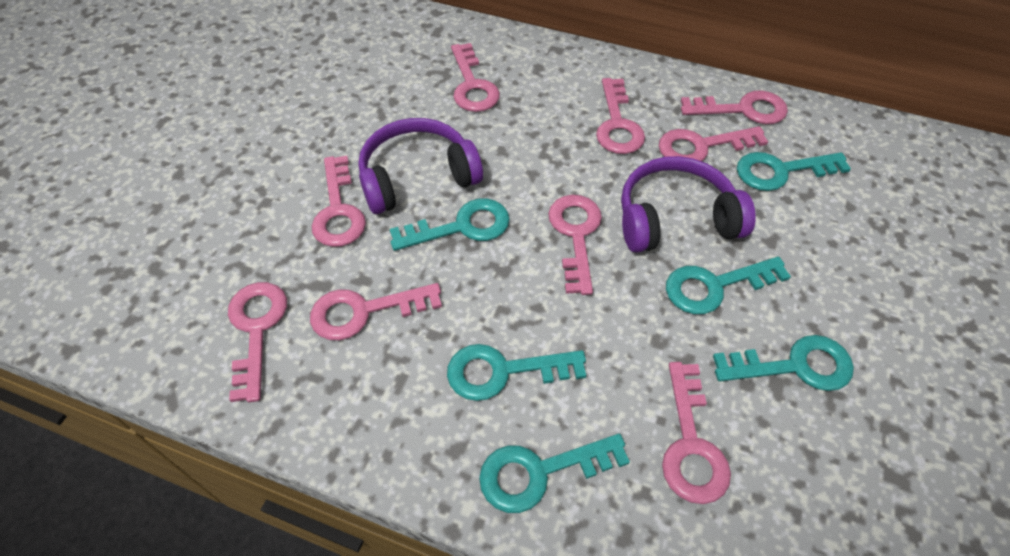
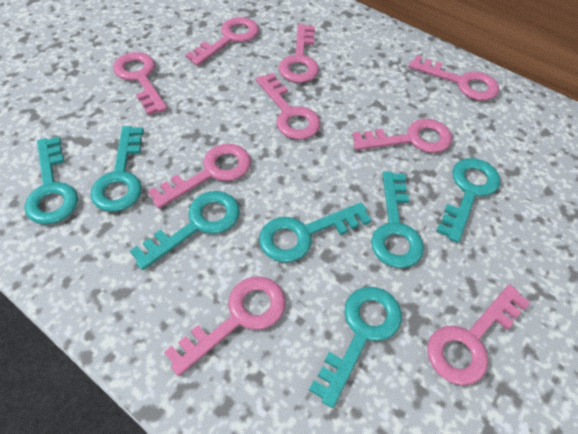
purple headphones: 2 -> 0
turquoise key: 6 -> 7

